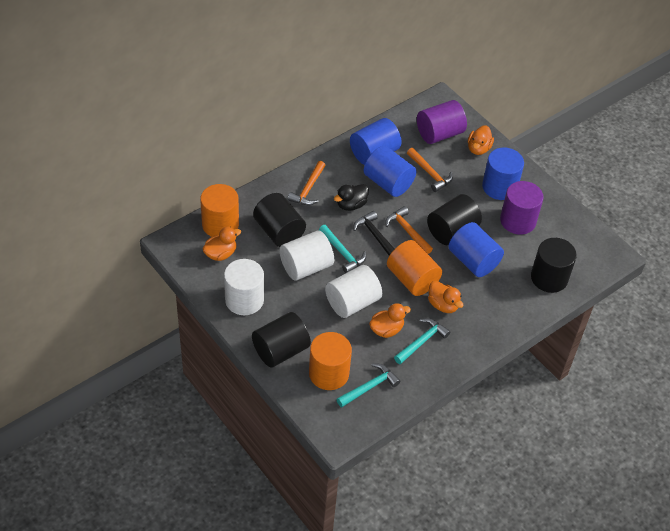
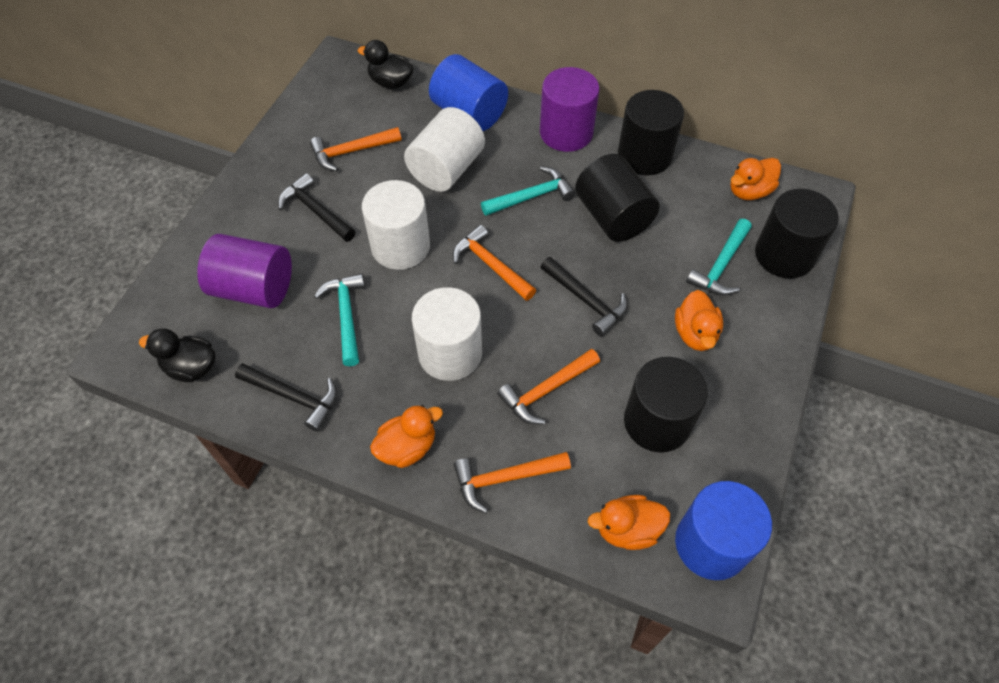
black duck: 1 -> 2
black hammer: 1 -> 3
blue cylinder: 4 -> 2
orange cylinder: 3 -> 0
orange hammer: 3 -> 4

